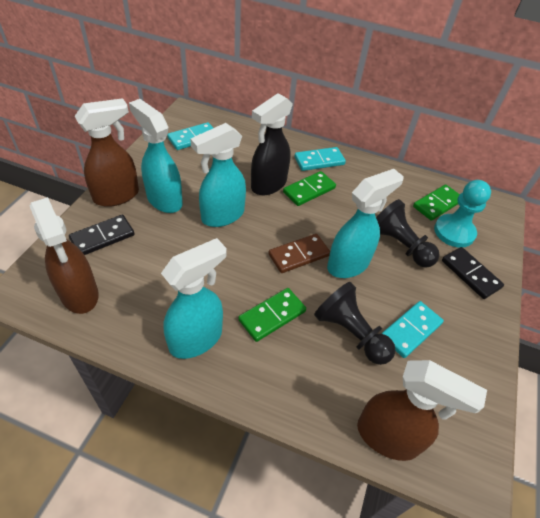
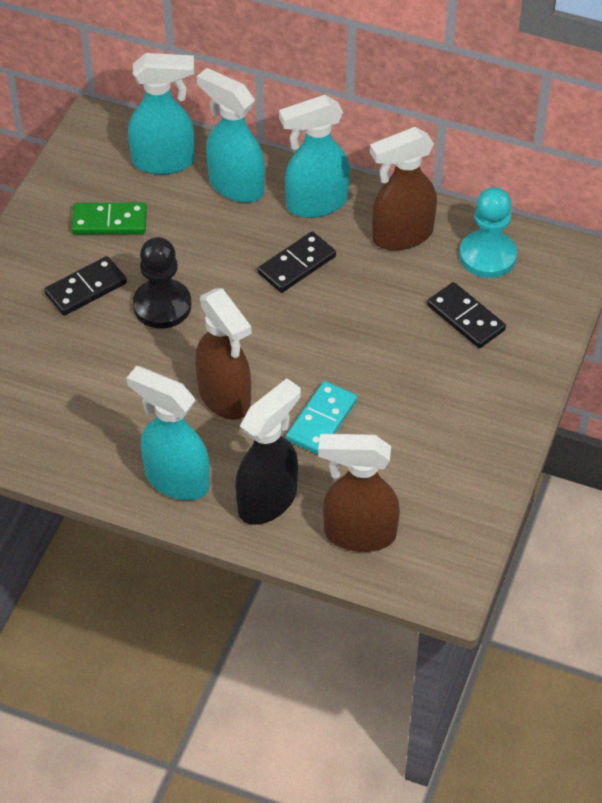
black domino: 2 -> 3
black pawn: 2 -> 1
brown domino: 1 -> 0
green domino: 3 -> 1
turquoise domino: 3 -> 1

